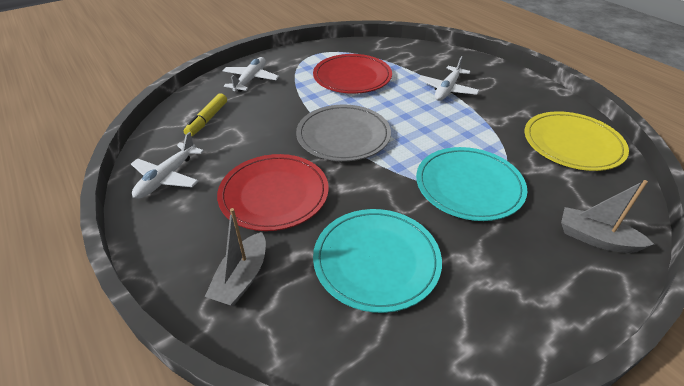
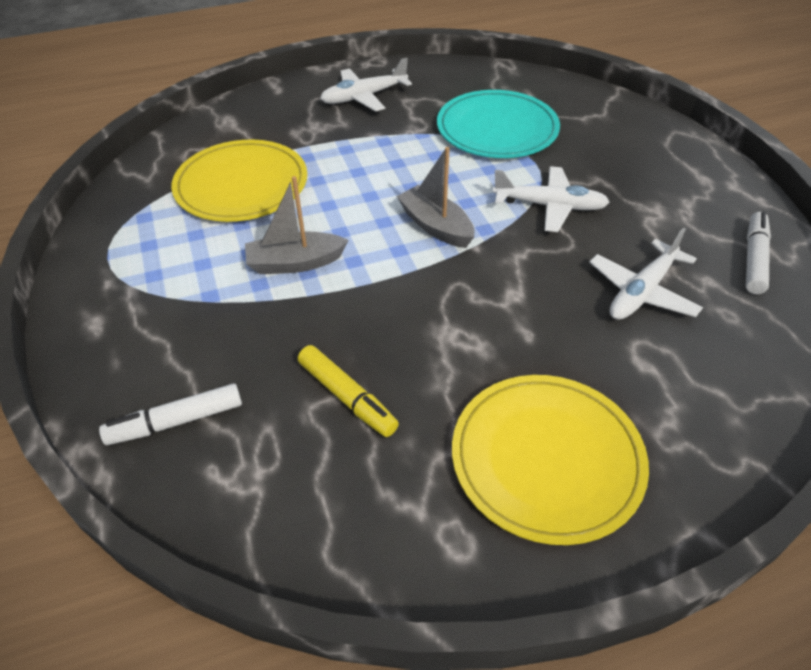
grey plate: 1 -> 0
red plate: 2 -> 0
turquoise plate: 2 -> 1
white marker: 0 -> 2
yellow plate: 1 -> 2

